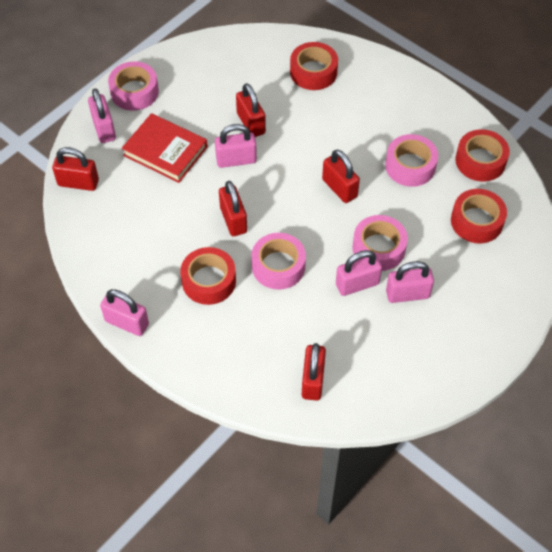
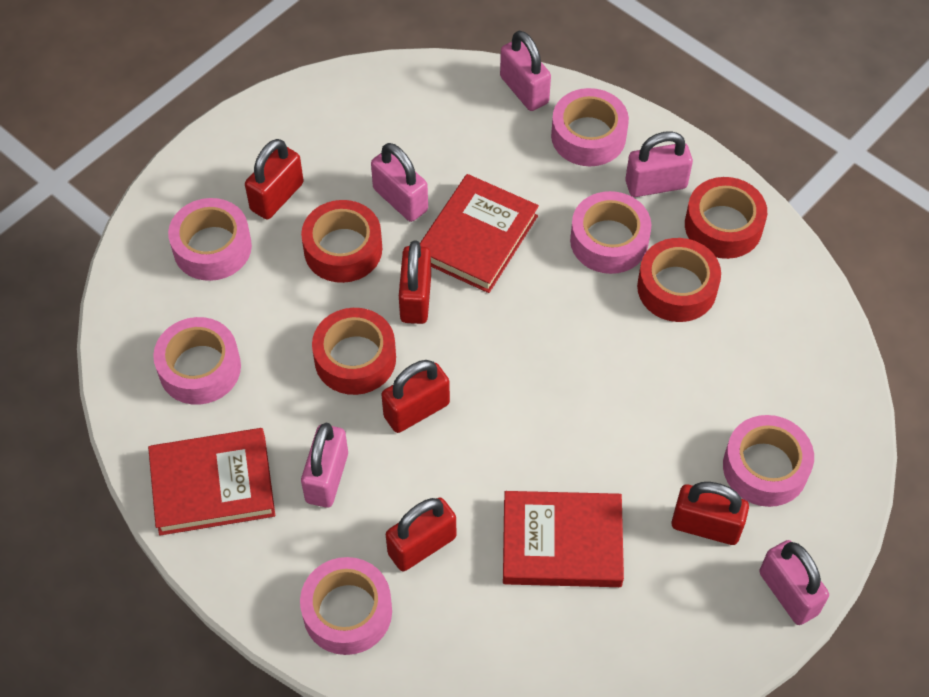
pink tape: 4 -> 6
red book: 1 -> 3

